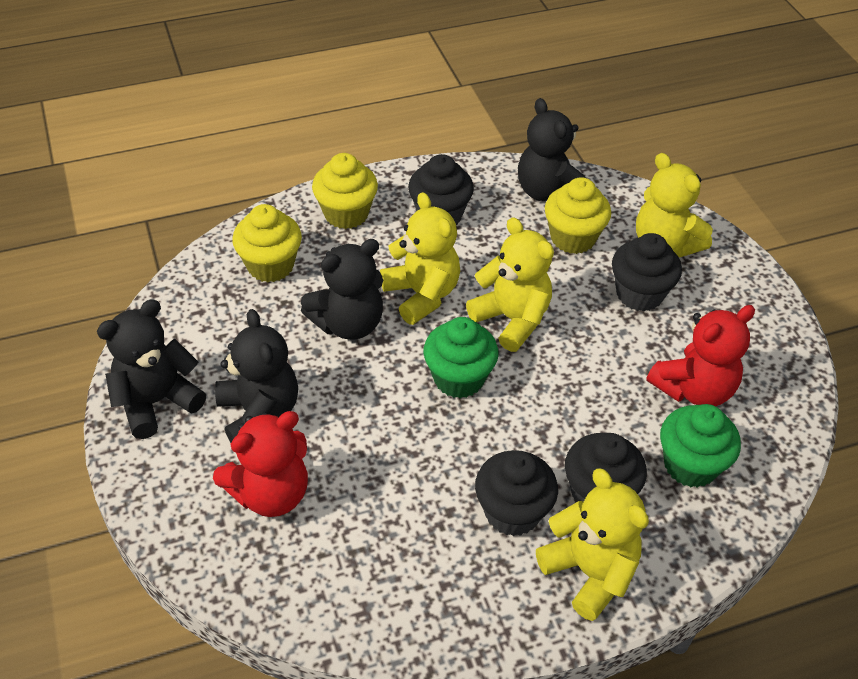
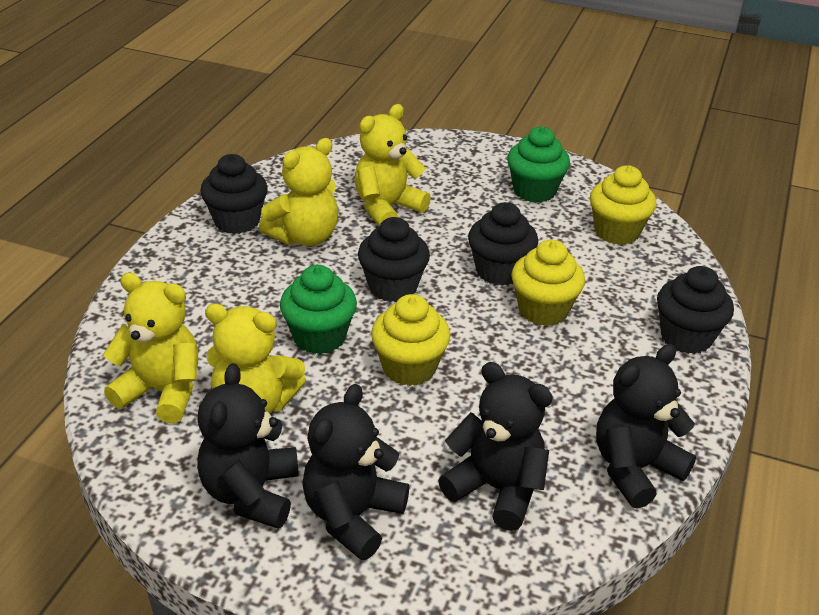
red teddy bear: 2 -> 0

